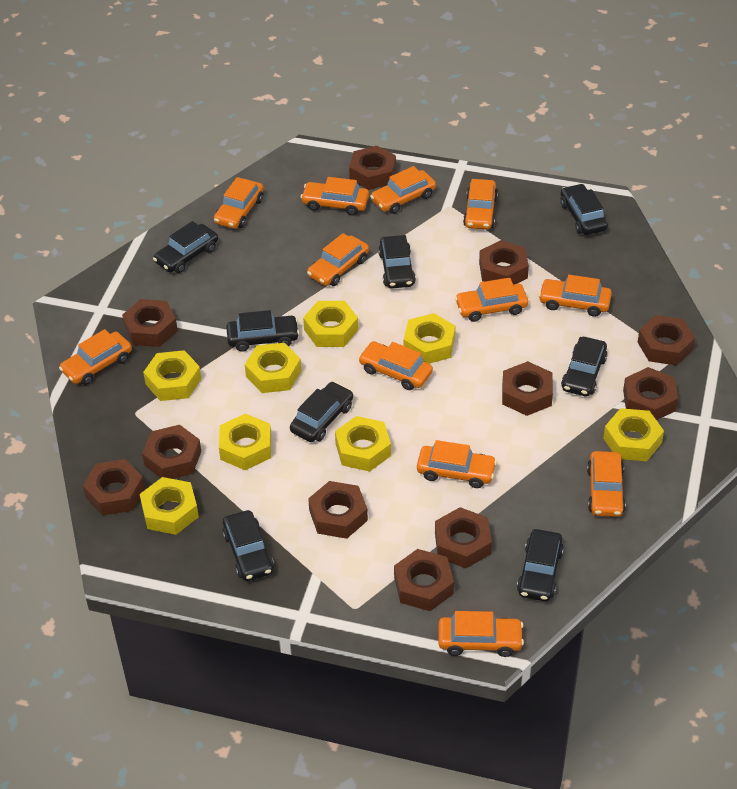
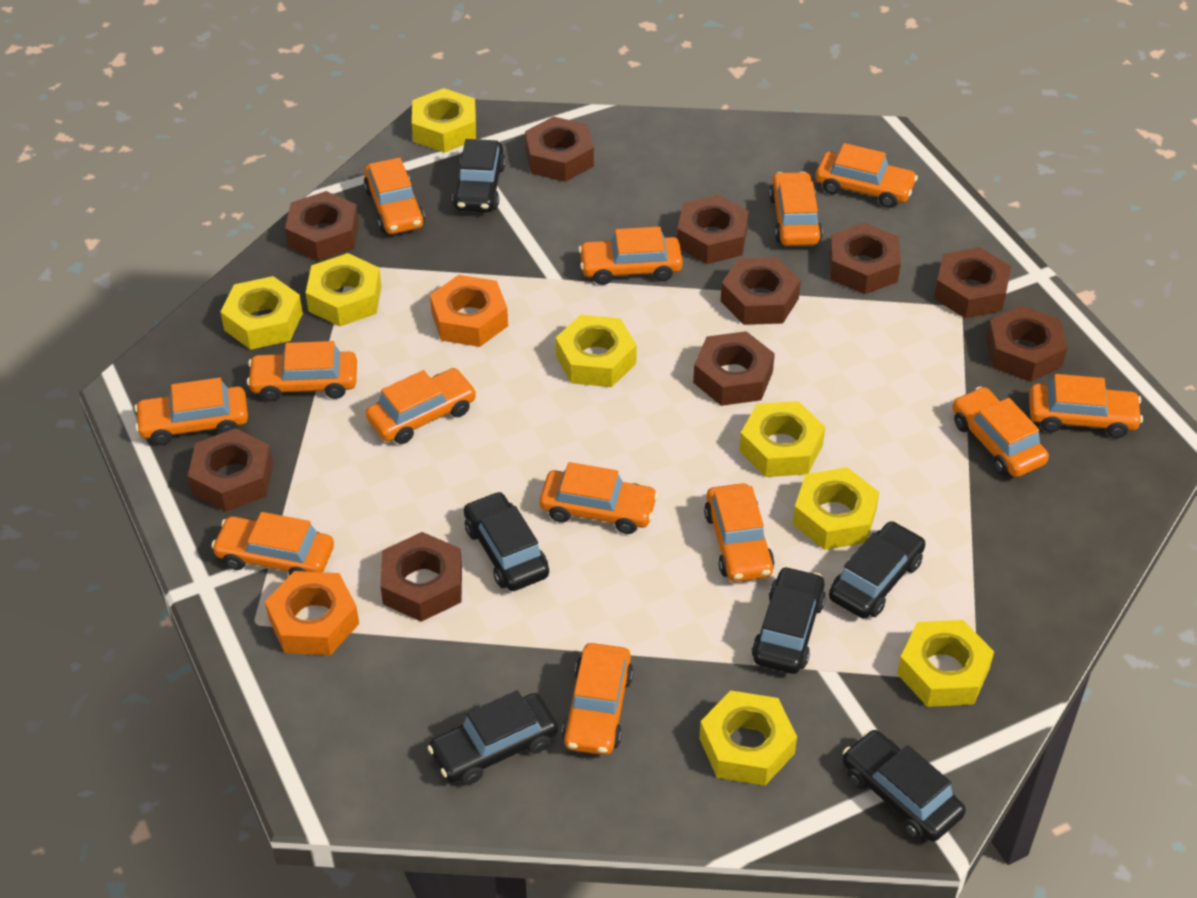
black car: 8 -> 6
brown nut: 11 -> 10
orange car: 12 -> 13
orange nut: 0 -> 2

